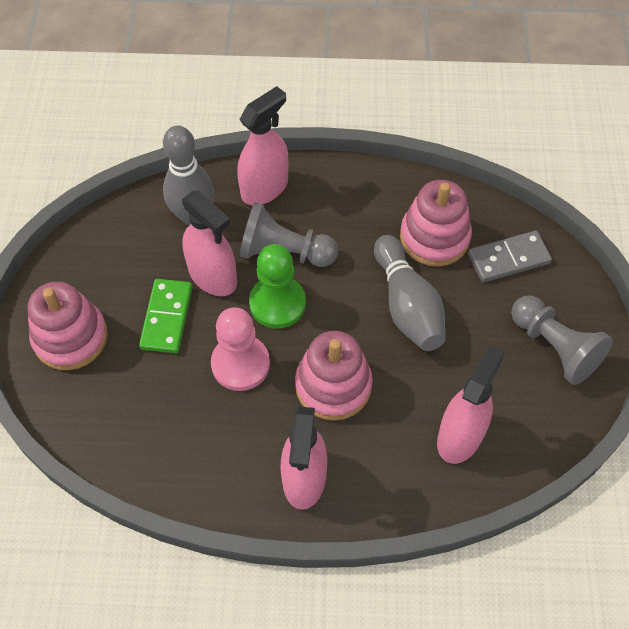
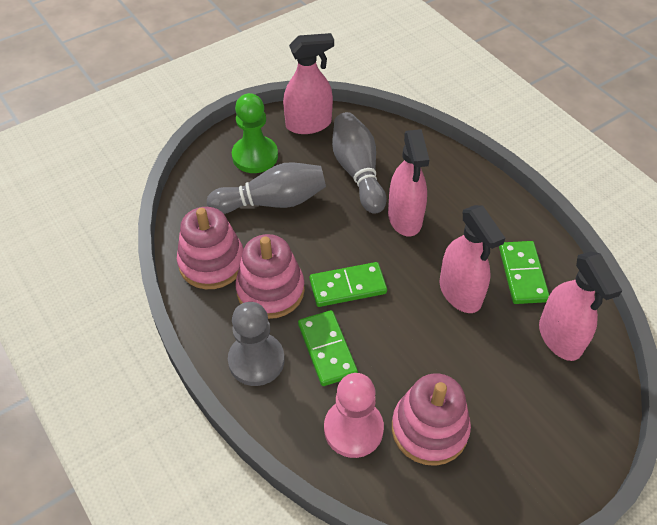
green domino: 1 -> 3
grey domino: 1 -> 0
grey pawn: 2 -> 1

